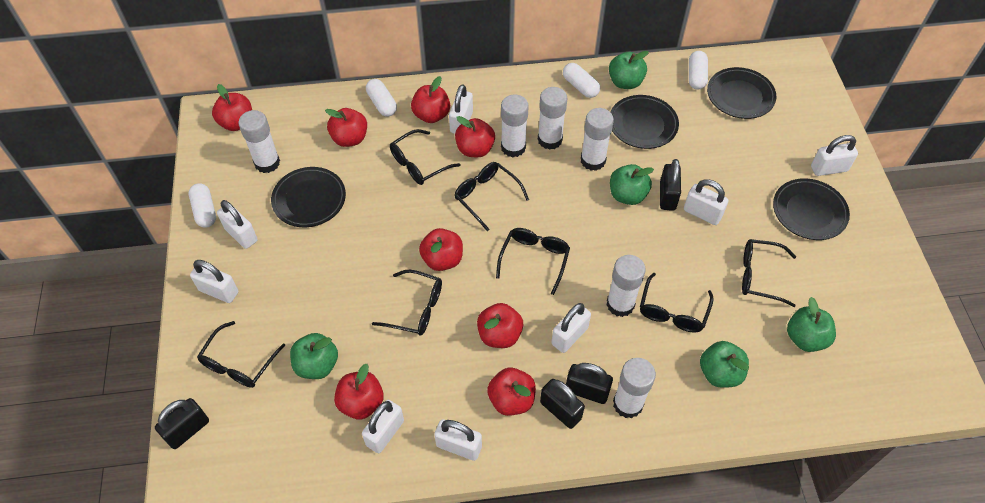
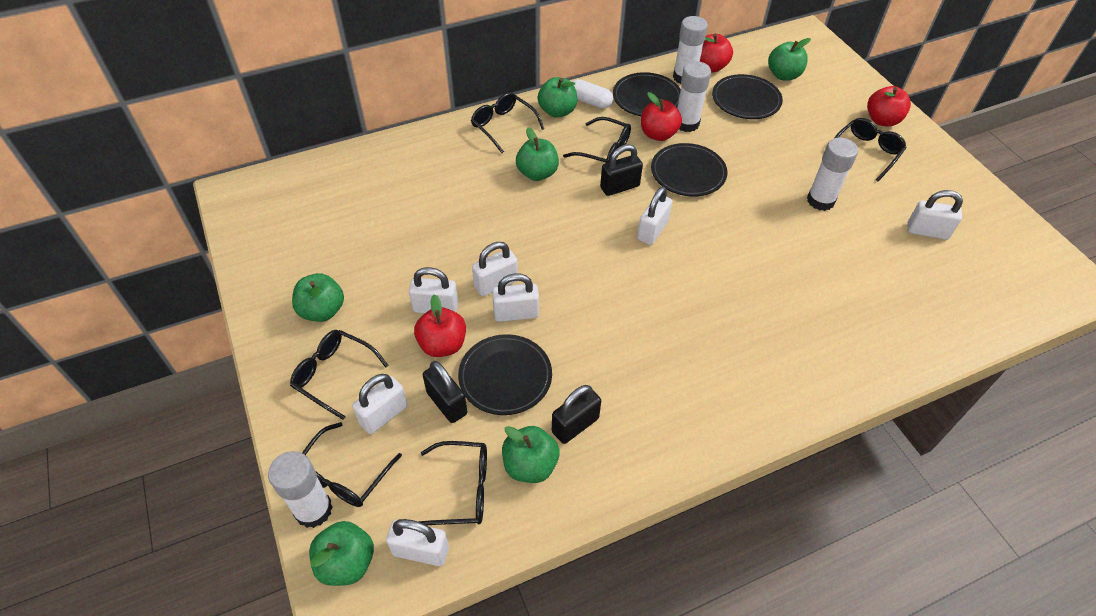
black glasses: 7 -> 6
black padlock: 4 -> 3
green apple: 5 -> 6
red apple: 8 -> 4
white capsule: 4 -> 1
white glue stick: 6 -> 4
white padlock: 8 -> 7

